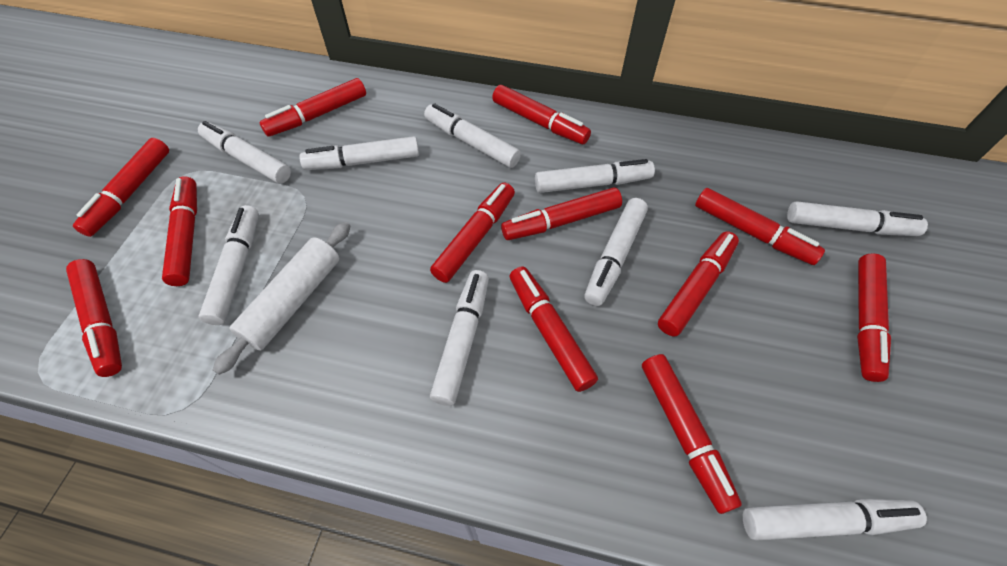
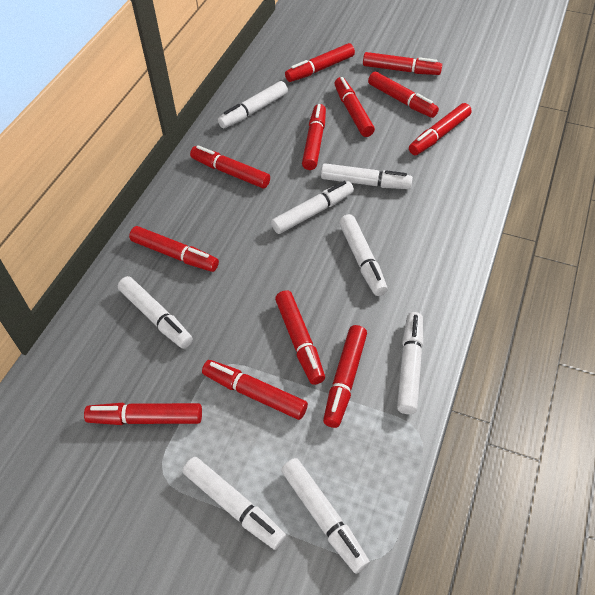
white marker: 9 -> 8
white rolling pin: 1 -> 0

